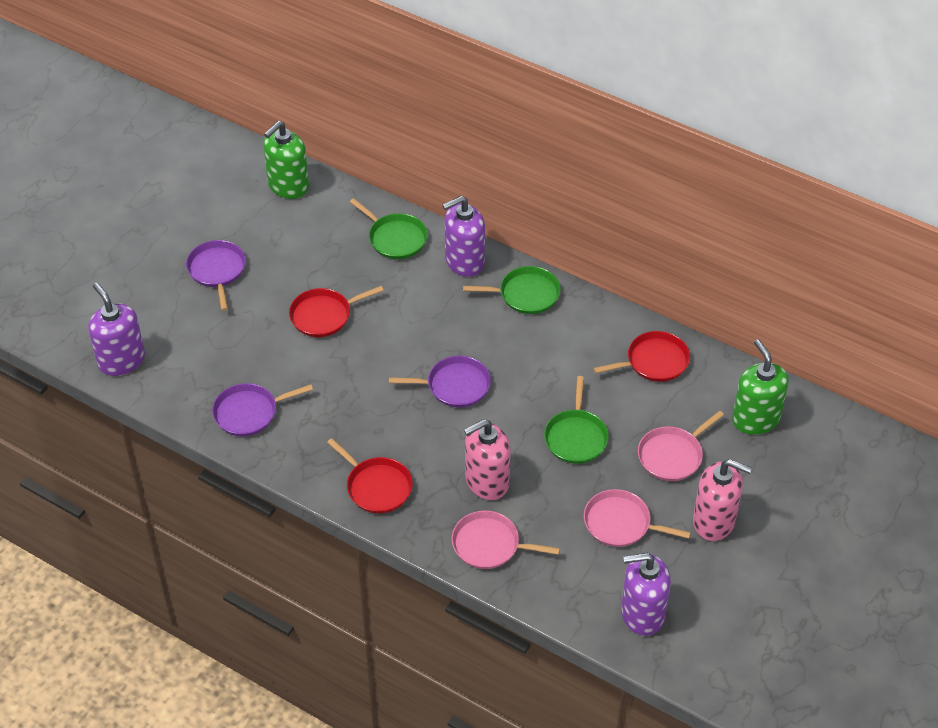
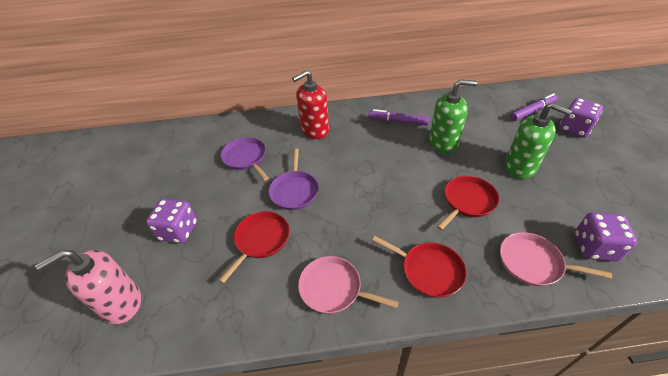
green pan: 3 -> 0
pink pan: 3 -> 2
pink soap dispenser: 2 -> 1
purple dice: 0 -> 3
purple marker: 0 -> 2
purple pan: 3 -> 2
purple soap dispenser: 3 -> 0
red soap dispenser: 0 -> 1

